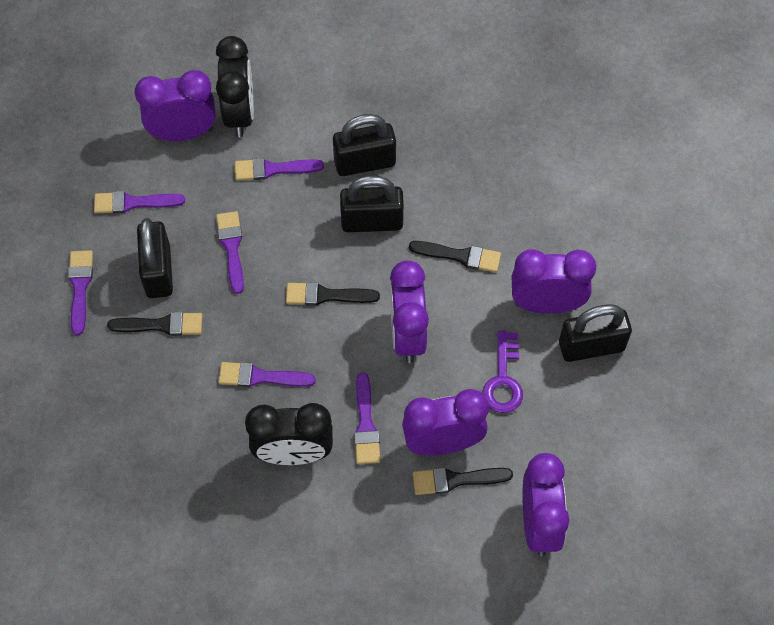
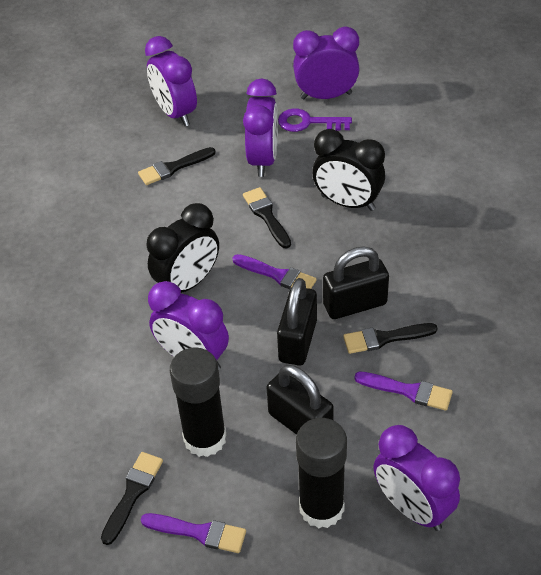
black glue stick: 0 -> 2
black padlock: 4 -> 3
purple brush: 6 -> 3

